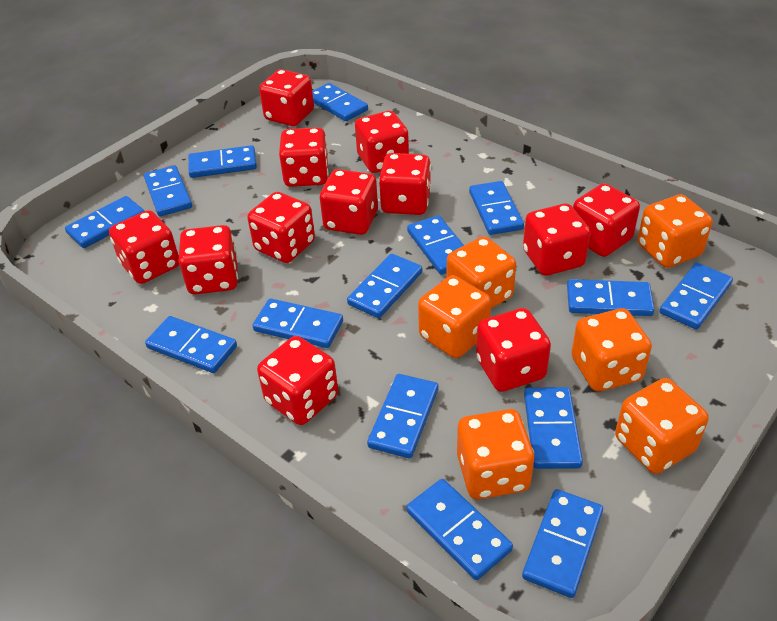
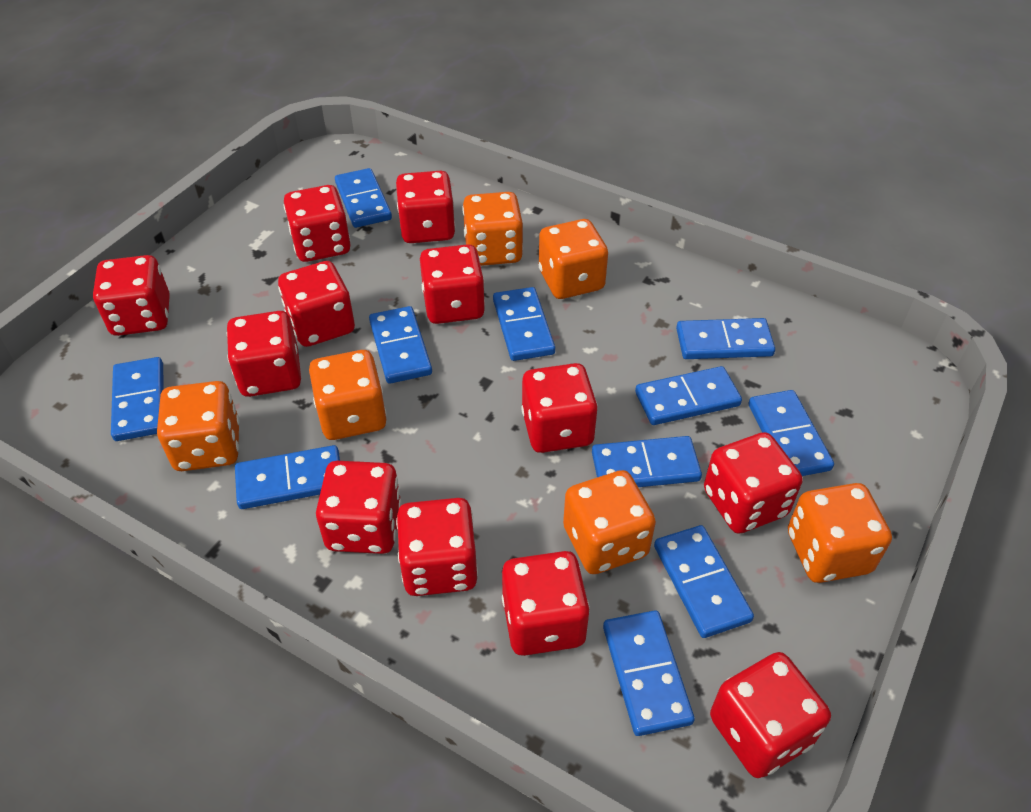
blue domino: 15 -> 11

